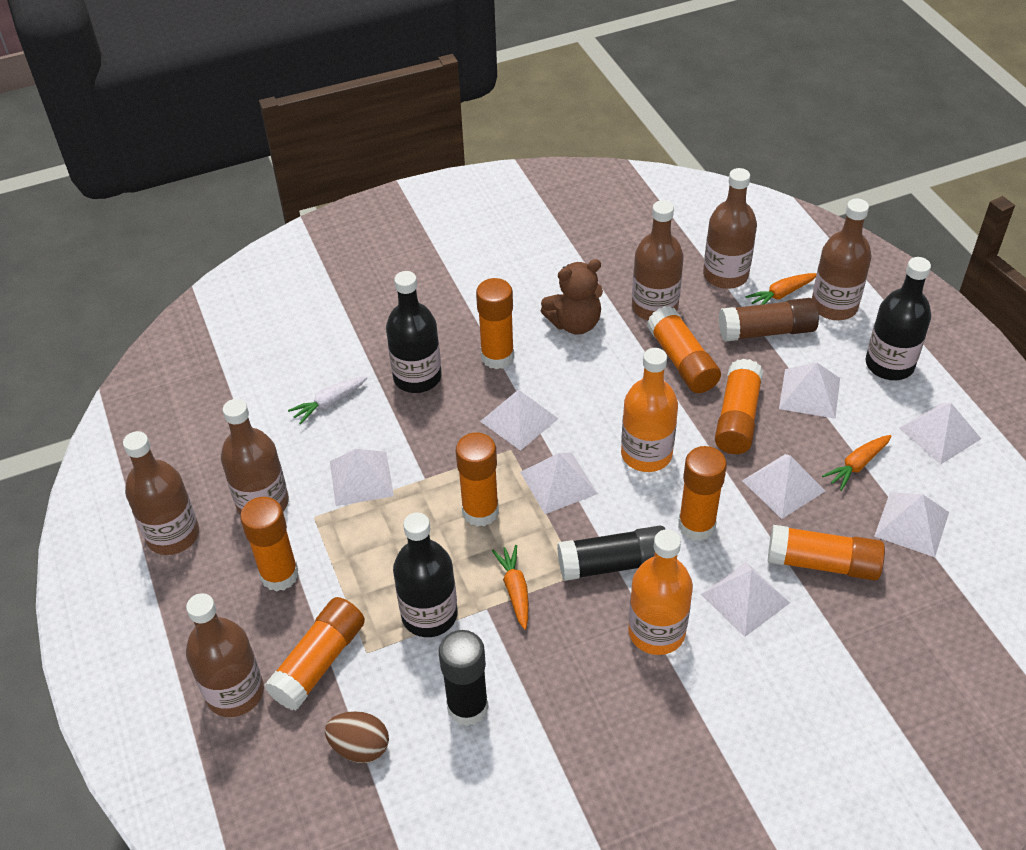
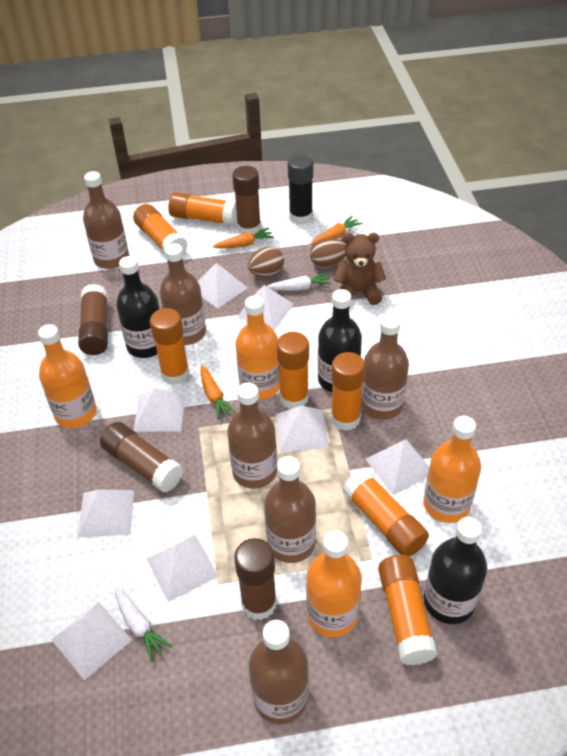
black glue stick: 2 -> 1
brown egg: 1 -> 2
brown glue stick: 1 -> 4
orange bottle: 2 -> 4
orange glue stick: 8 -> 7
white carrot: 1 -> 2

